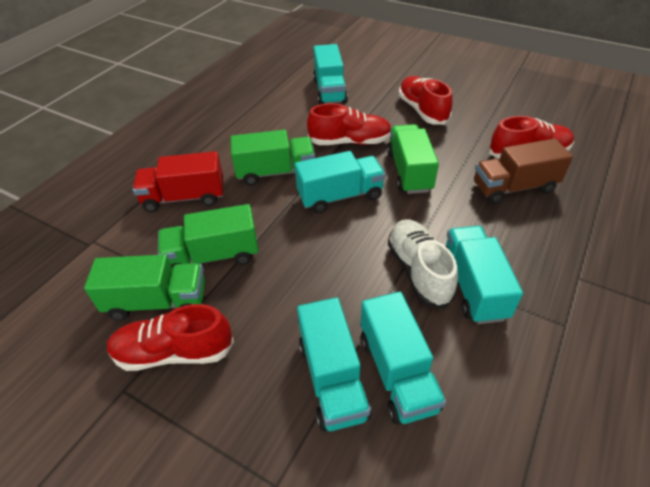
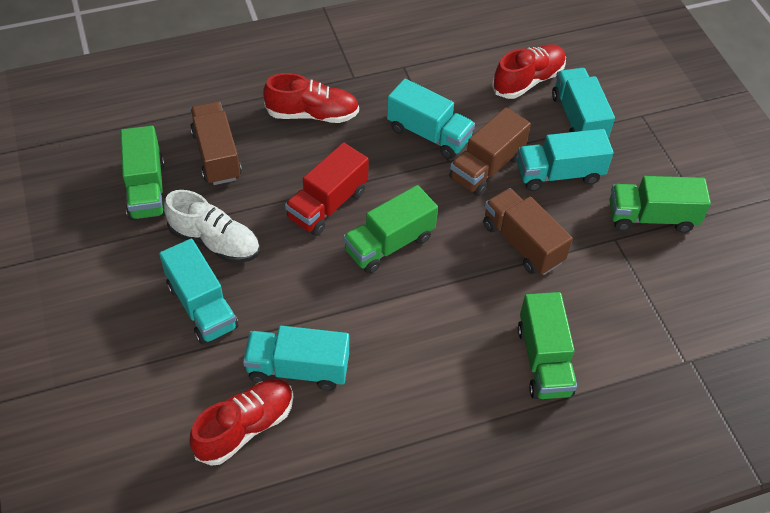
brown truck: 1 -> 3
red shoe: 4 -> 3

